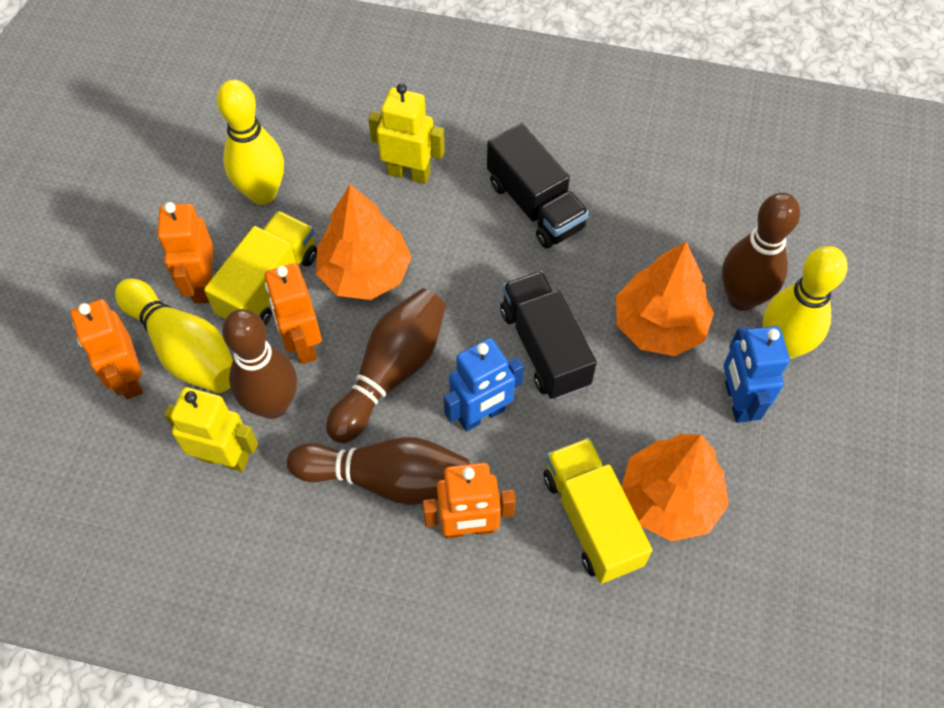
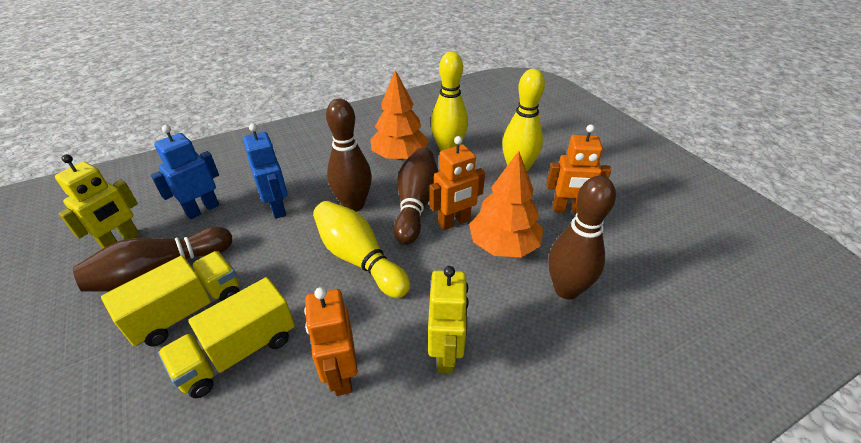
black truck: 2 -> 0
orange robot: 4 -> 3
orange tree: 3 -> 2

